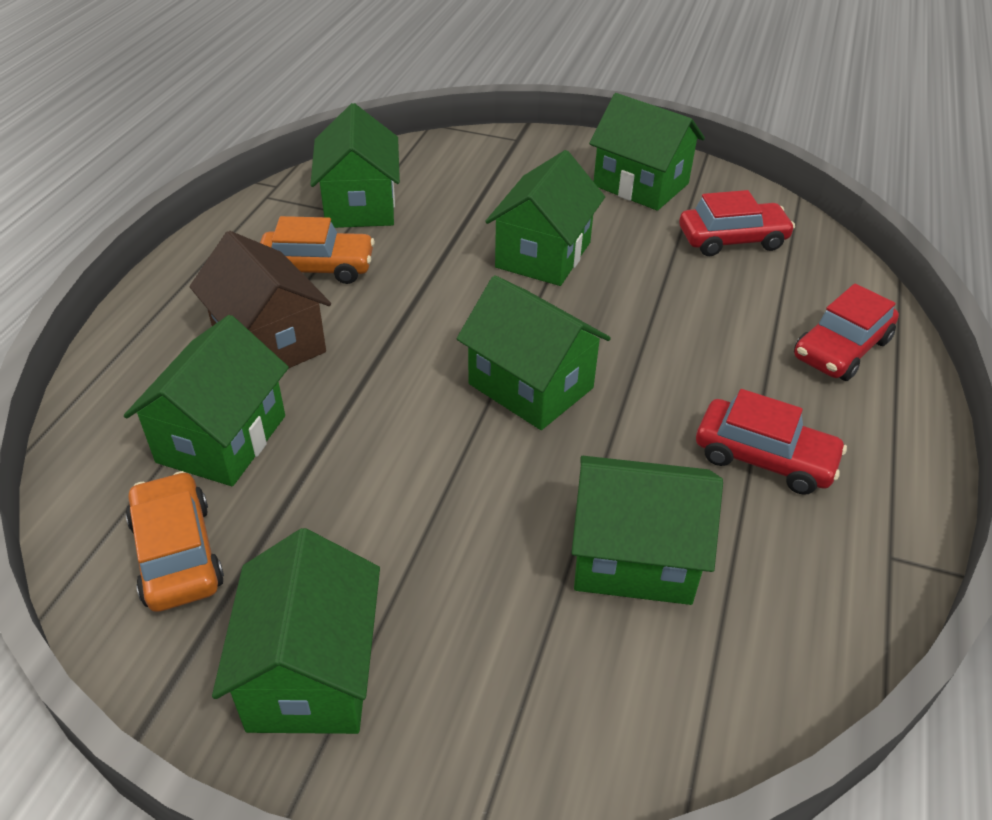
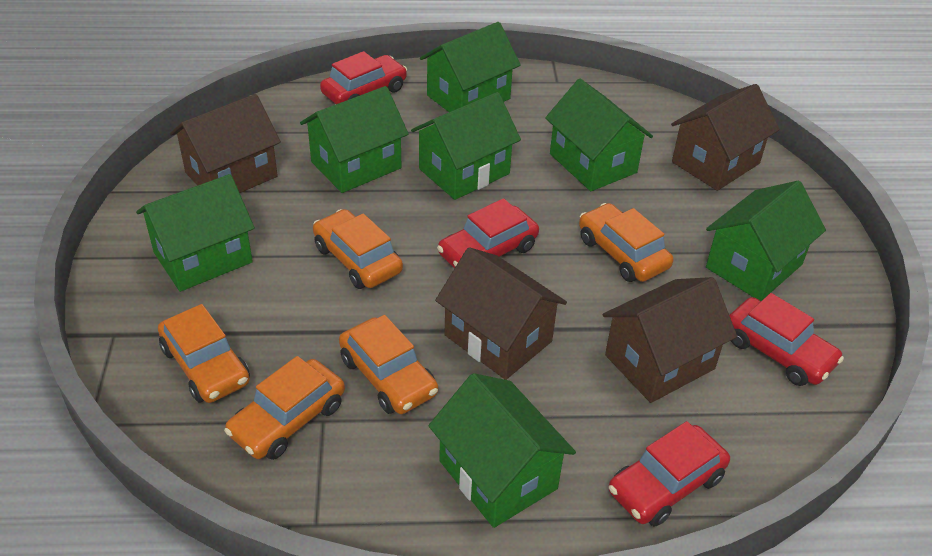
brown house: 1 -> 4
orange car: 2 -> 5
red car: 3 -> 4

